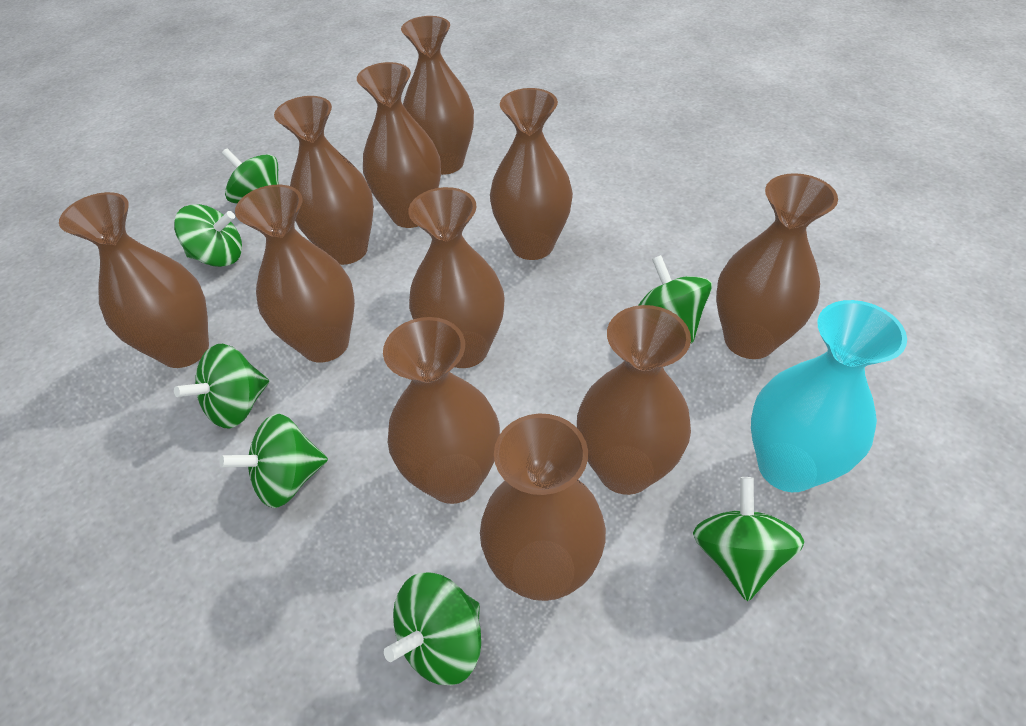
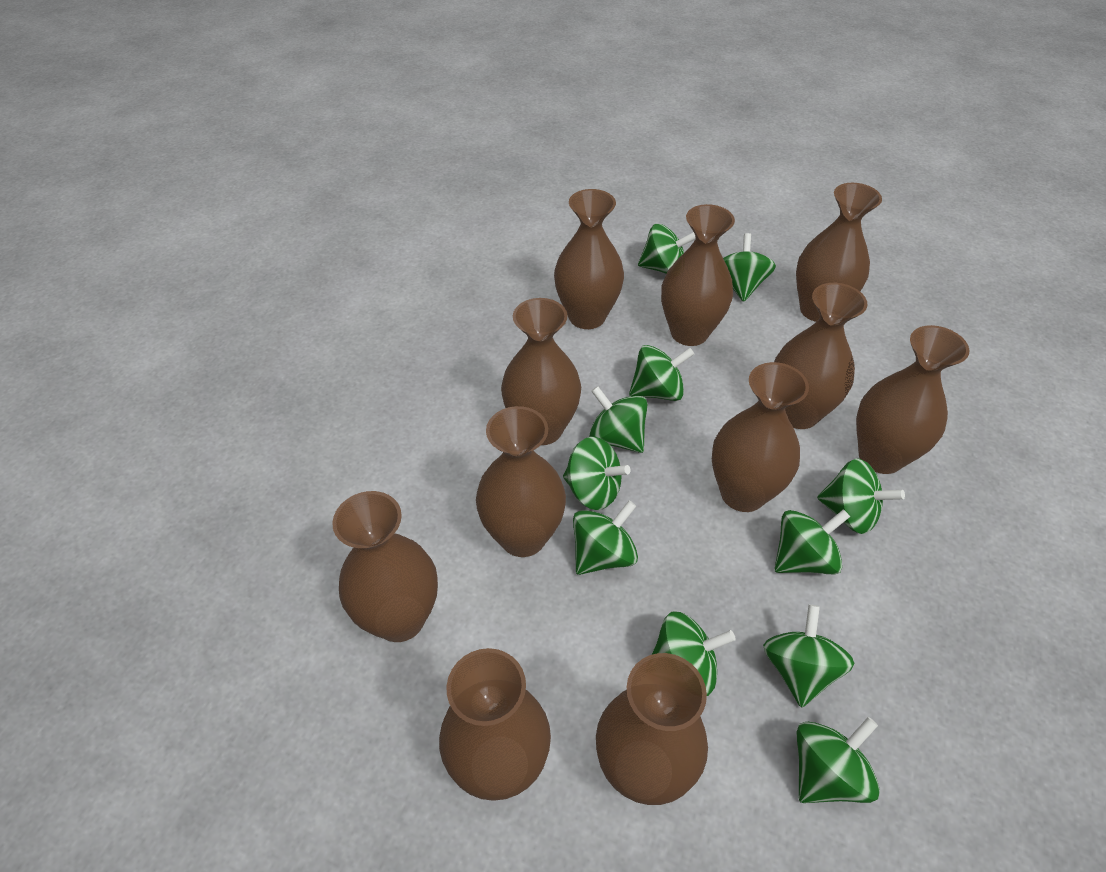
green spinning top: 7 -> 11
turquoise vase: 1 -> 0

